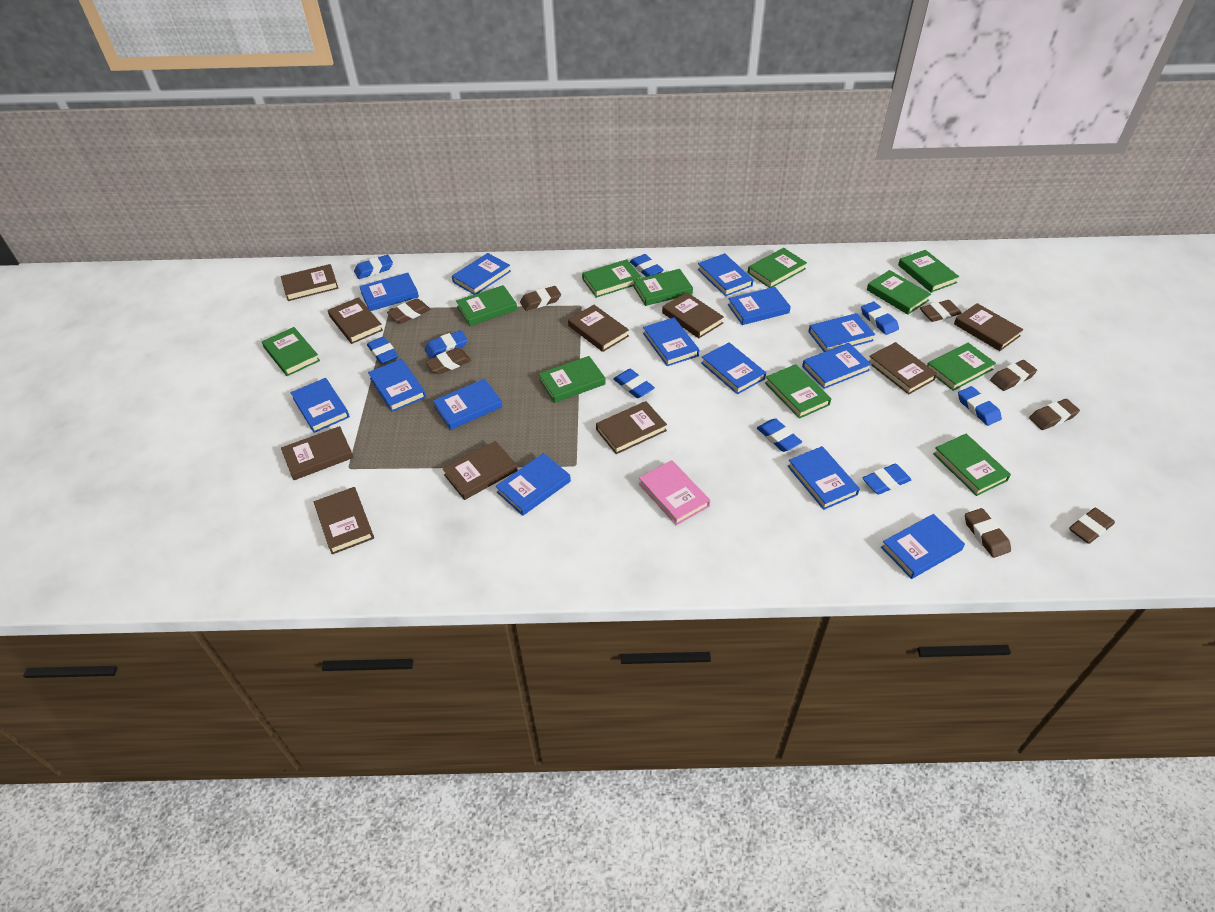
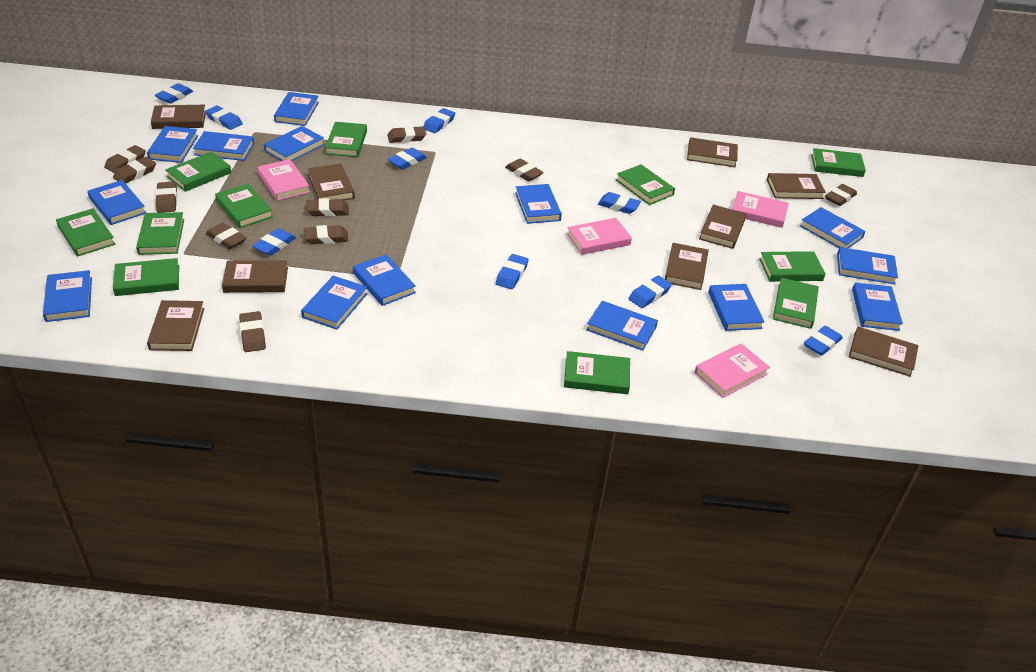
brown book: 10 -> 9
brown eraser: 8 -> 10
pink book: 1 -> 4

